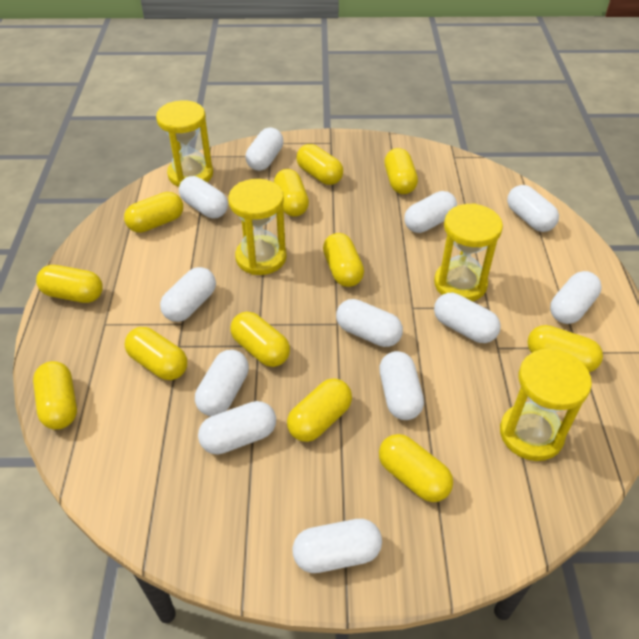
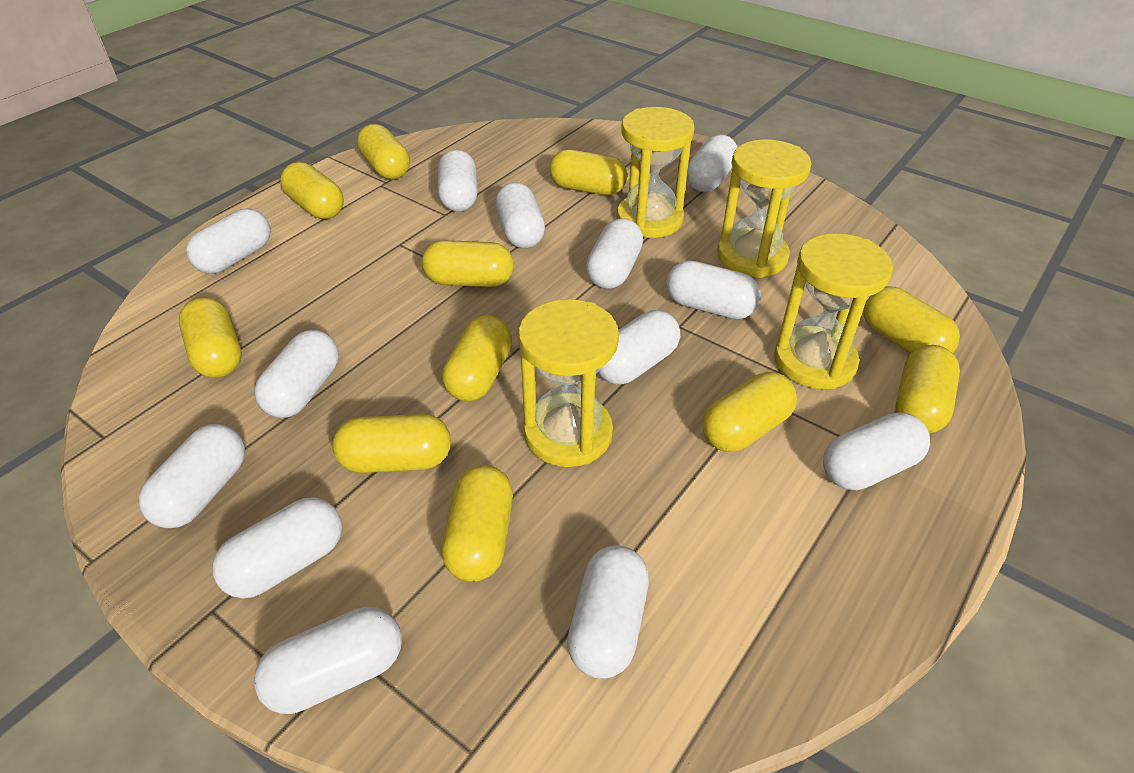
white capsule: 12 -> 13
yellow capsule: 12 -> 11

